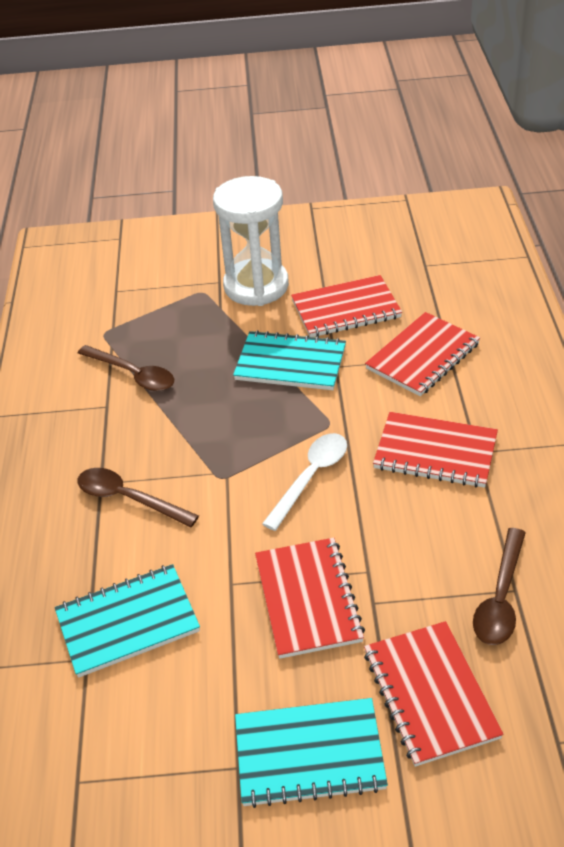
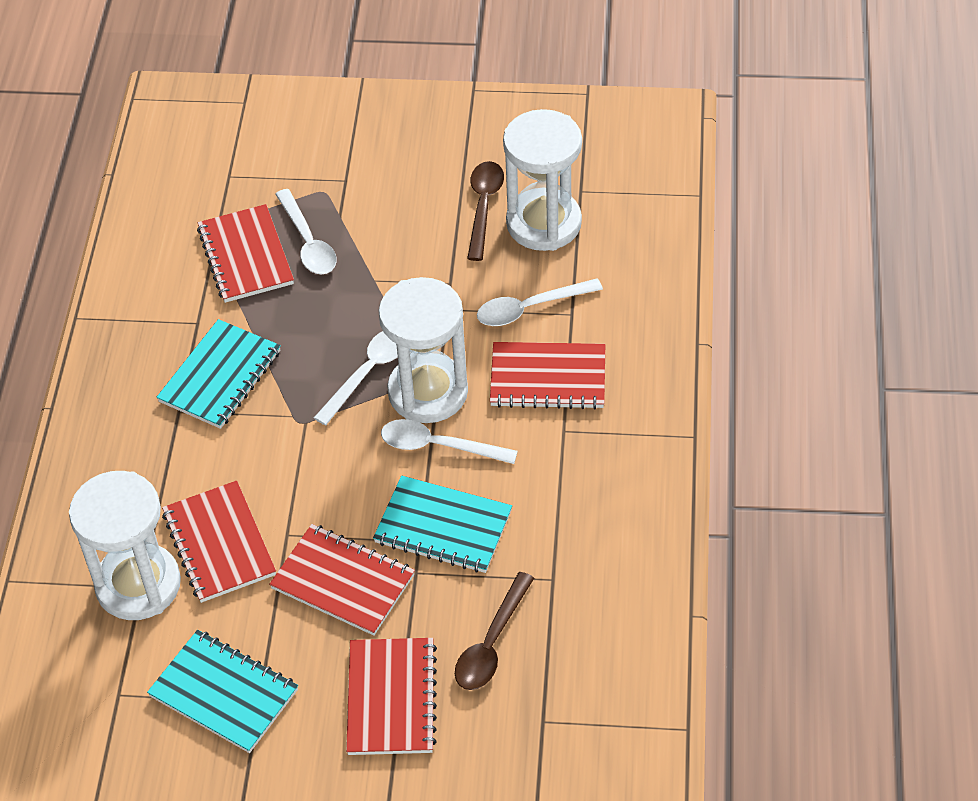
brown spoon: 3 -> 2
white hourglass: 1 -> 3
white spoon: 1 -> 4

